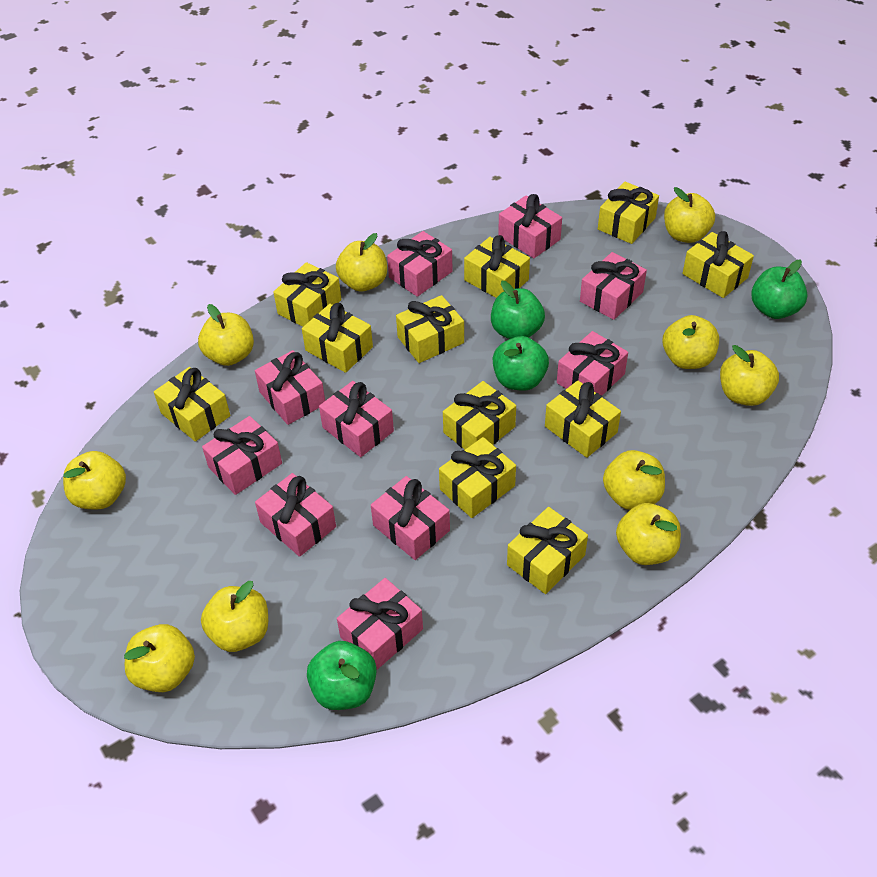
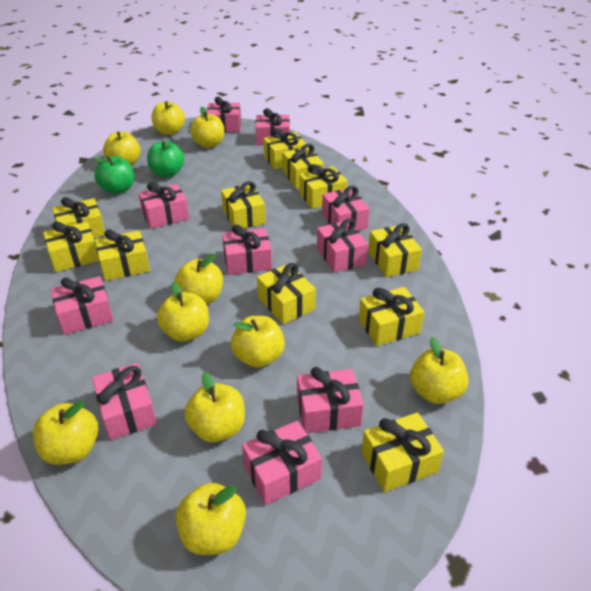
green apple: 4 -> 2

